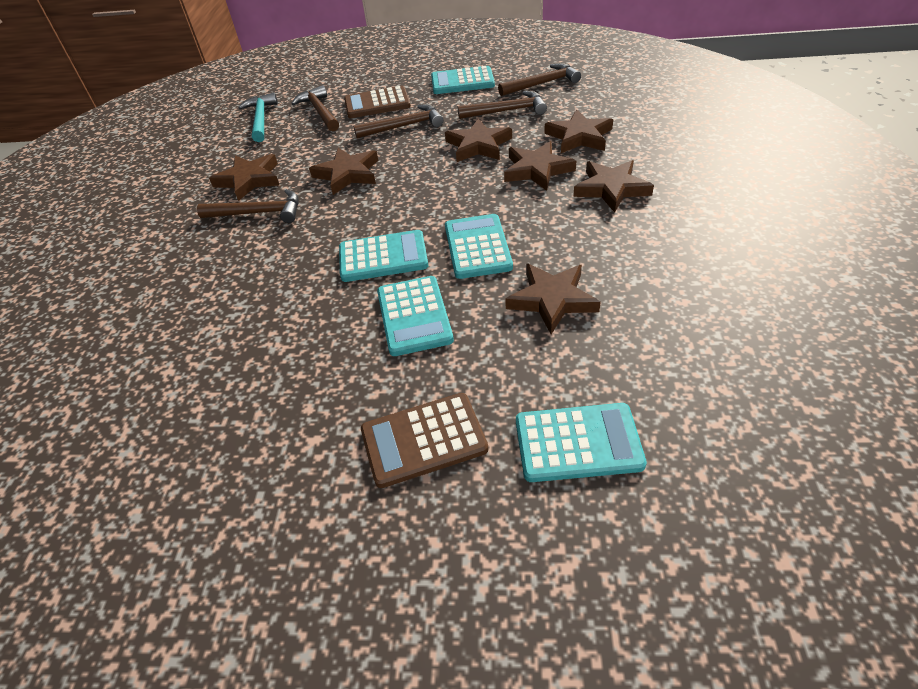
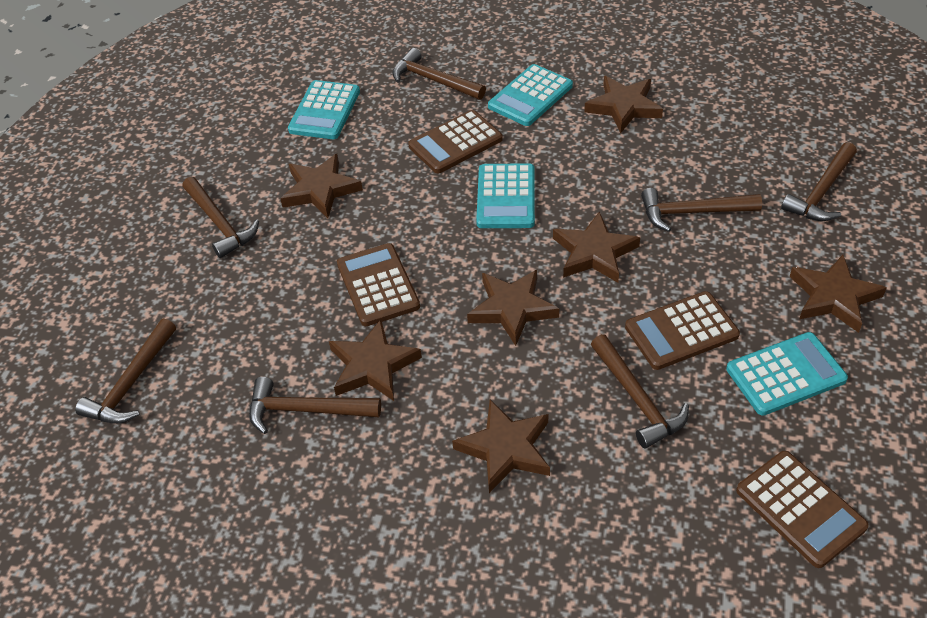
brown calculator: 2 -> 4
brown hammer: 5 -> 7
turquoise calculator: 5 -> 4
turquoise hammer: 1 -> 0

